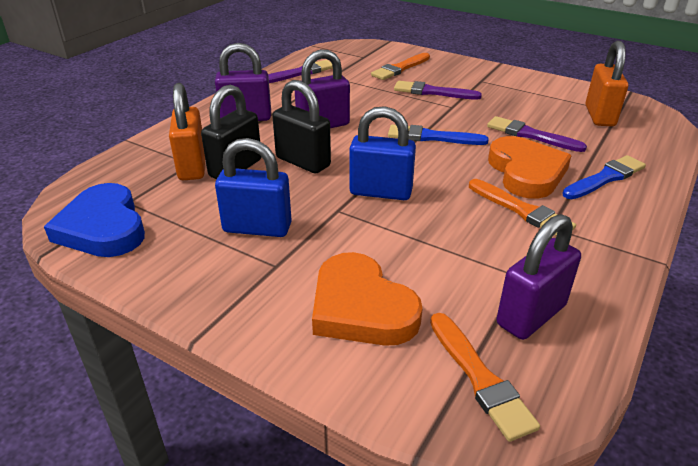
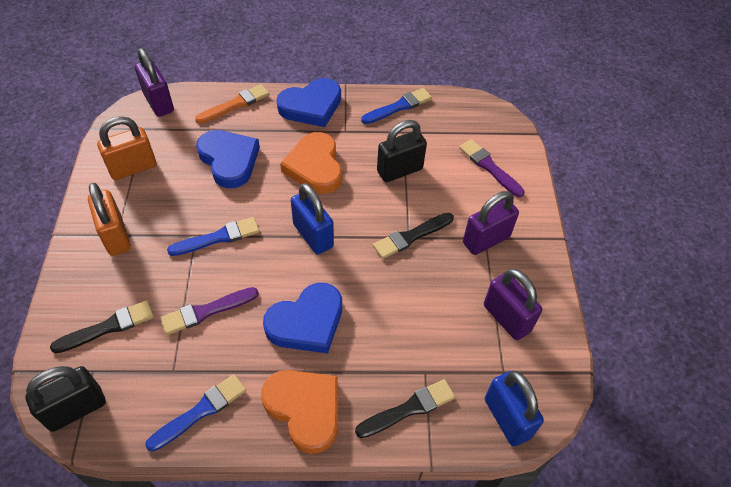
black brush: 0 -> 3
blue brush: 2 -> 3
blue heart: 1 -> 3
orange brush: 3 -> 1
purple brush: 3 -> 2

